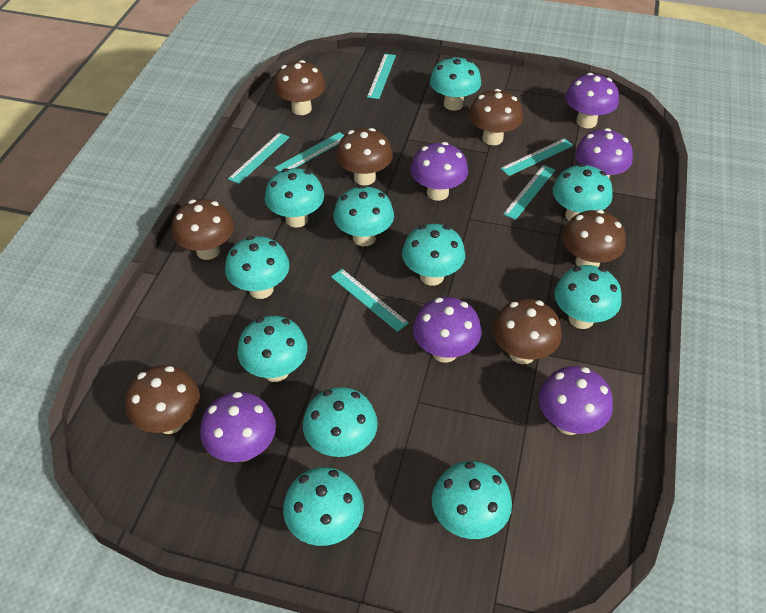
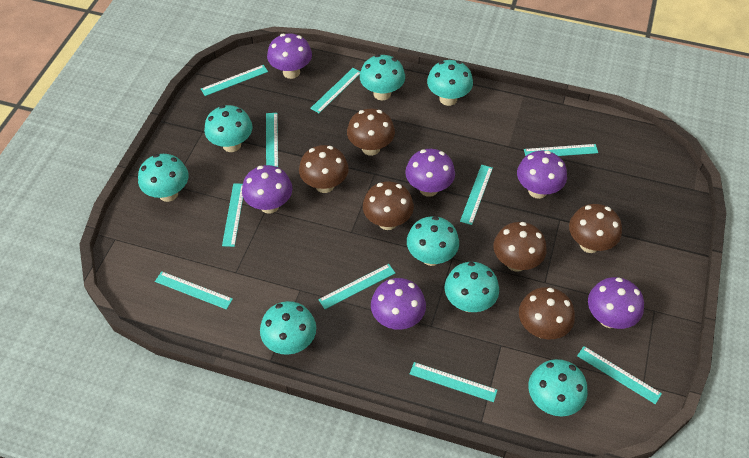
brown mushroom: 7 -> 6
turquoise mushroom: 11 -> 8
turquoise ruler: 6 -> 10

